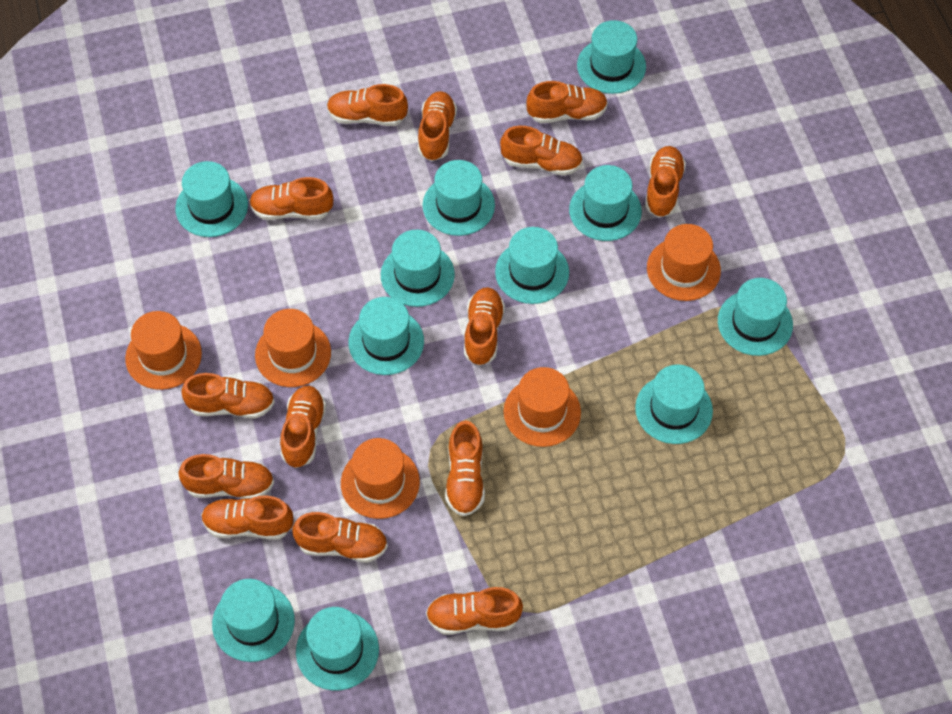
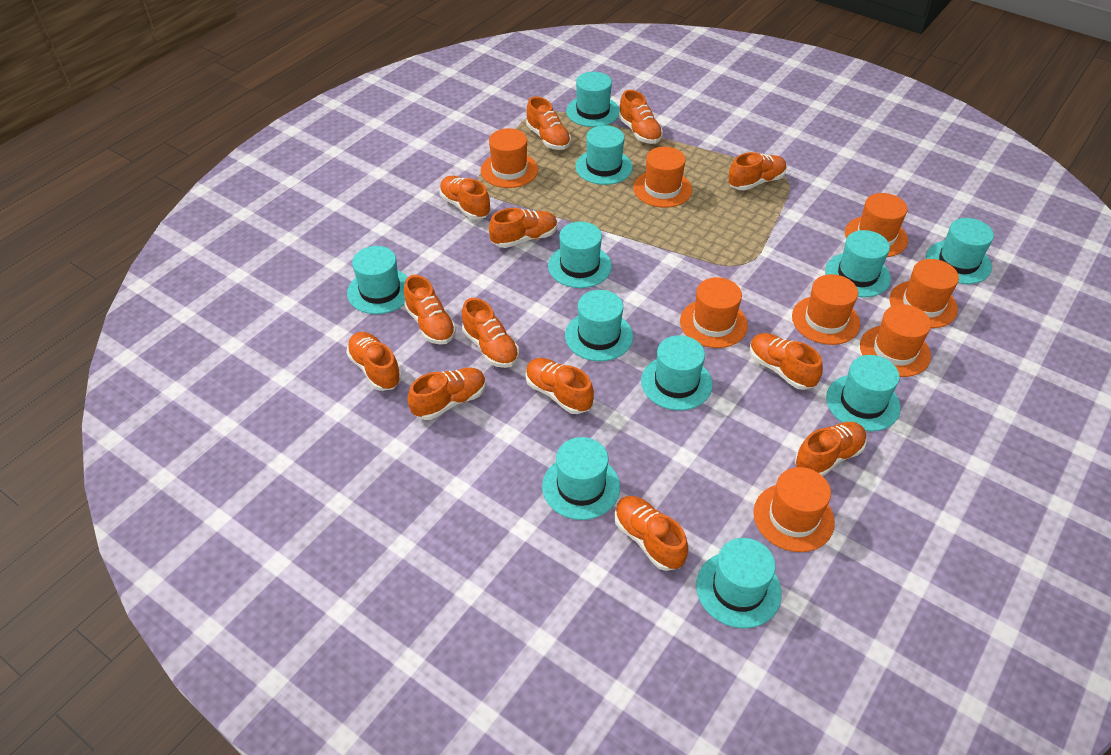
orange hat: 5 -> 8
orange shoe: 14 -> 13

